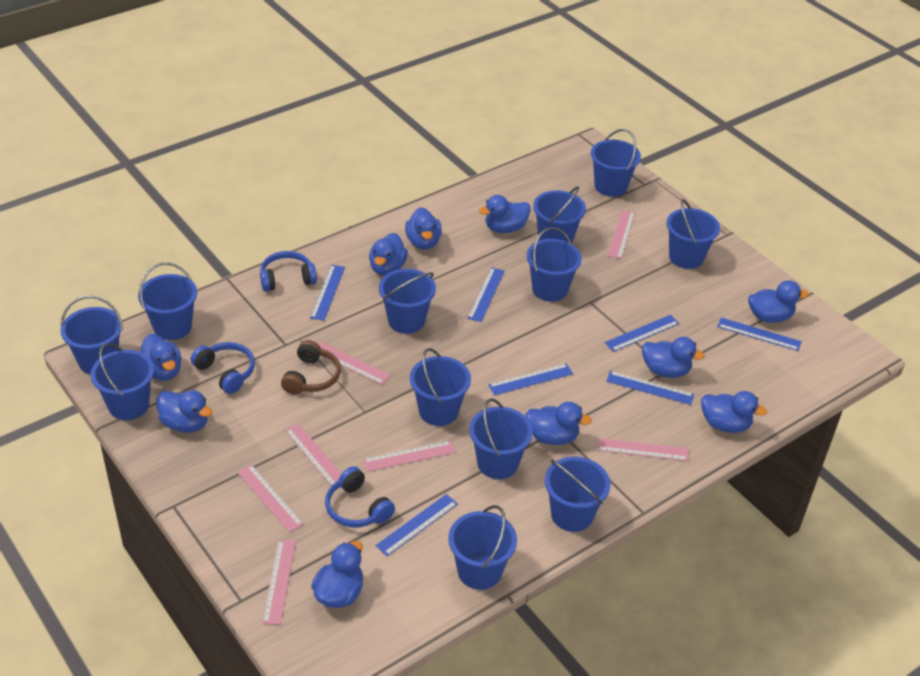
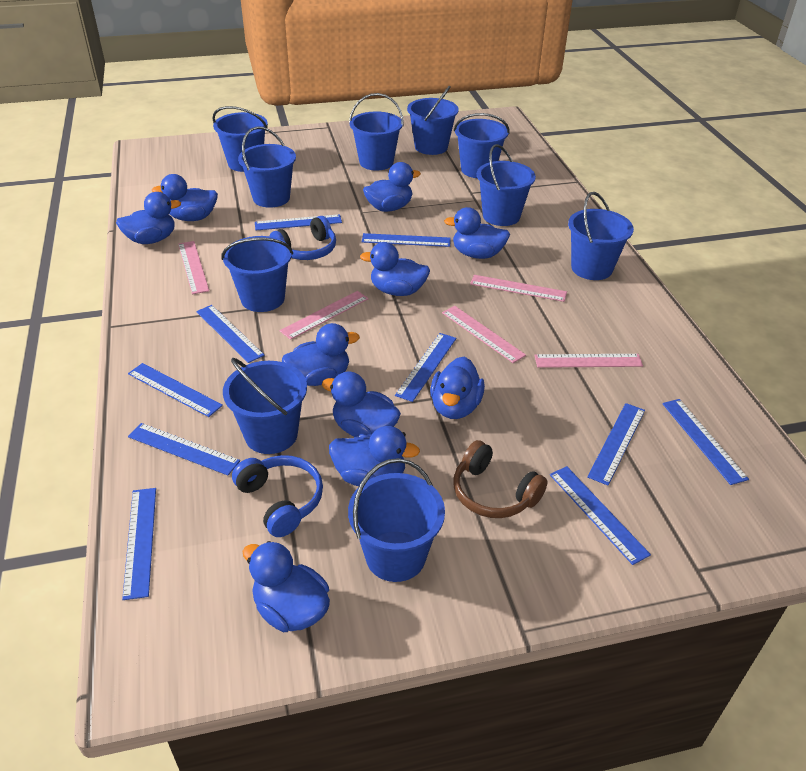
blue bucket: 12 -> 10
blue headphones: 3 -> 2
blue ruler: 7 -> 10
pink ruler: 7 -> 5

